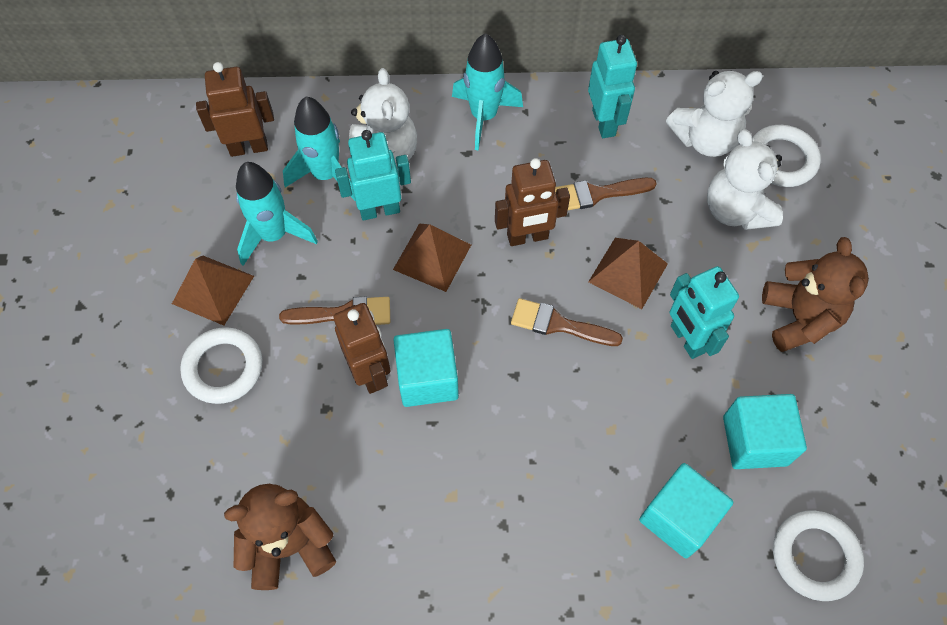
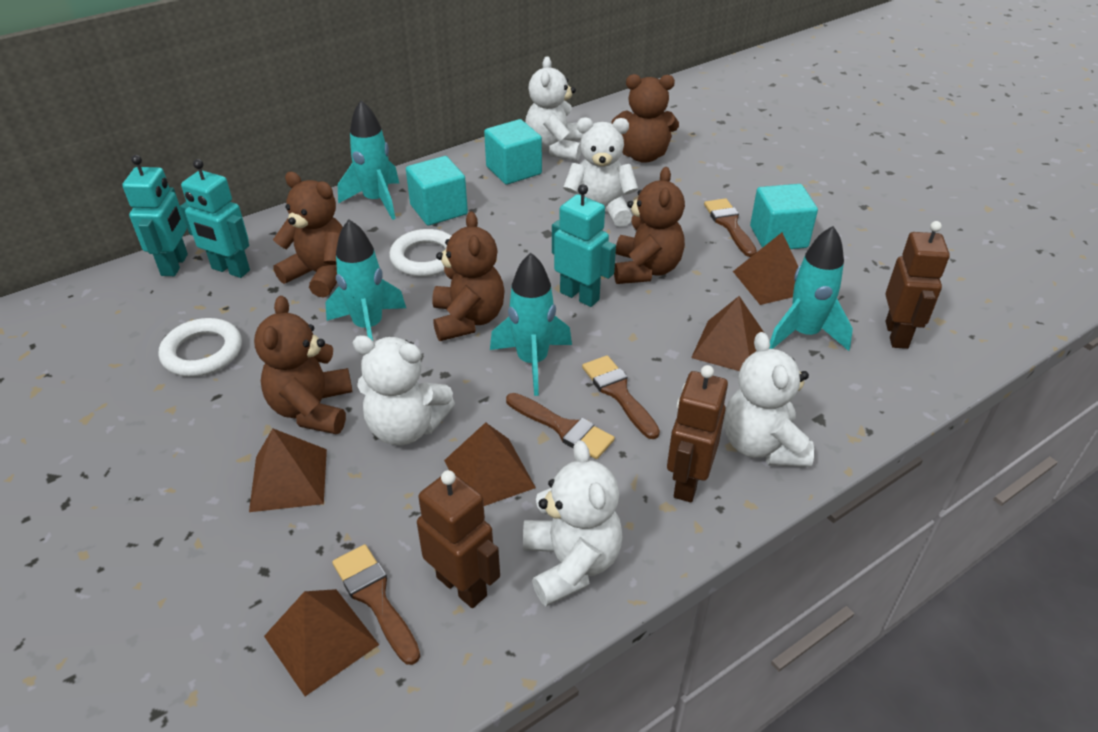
brown brush: 3 -> 4
brown pyramid: 3 -> 5
brown teddy bear: 2 -> 5
turquoise rocket: 3 -> 4
white ring: 3 -> 2
white teddy bear: 3 -> 5

